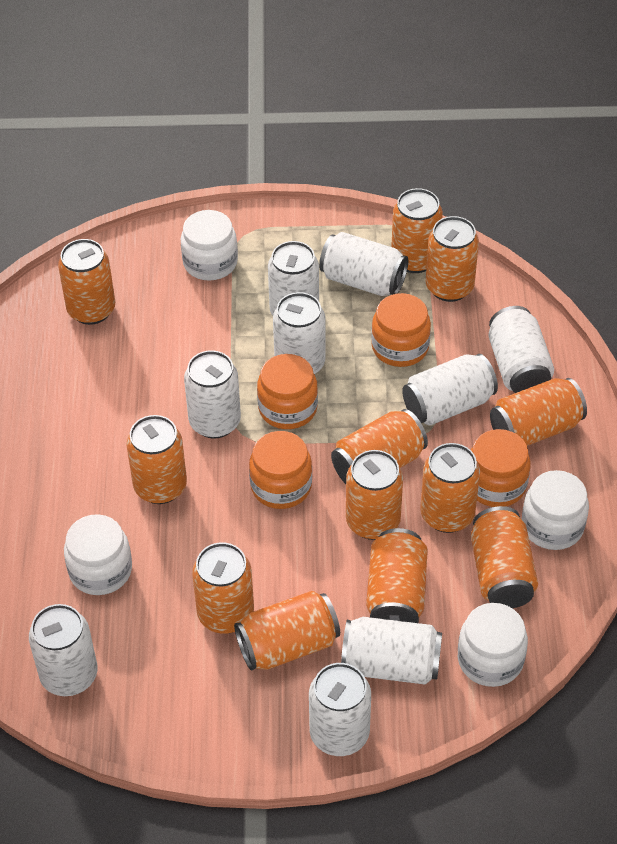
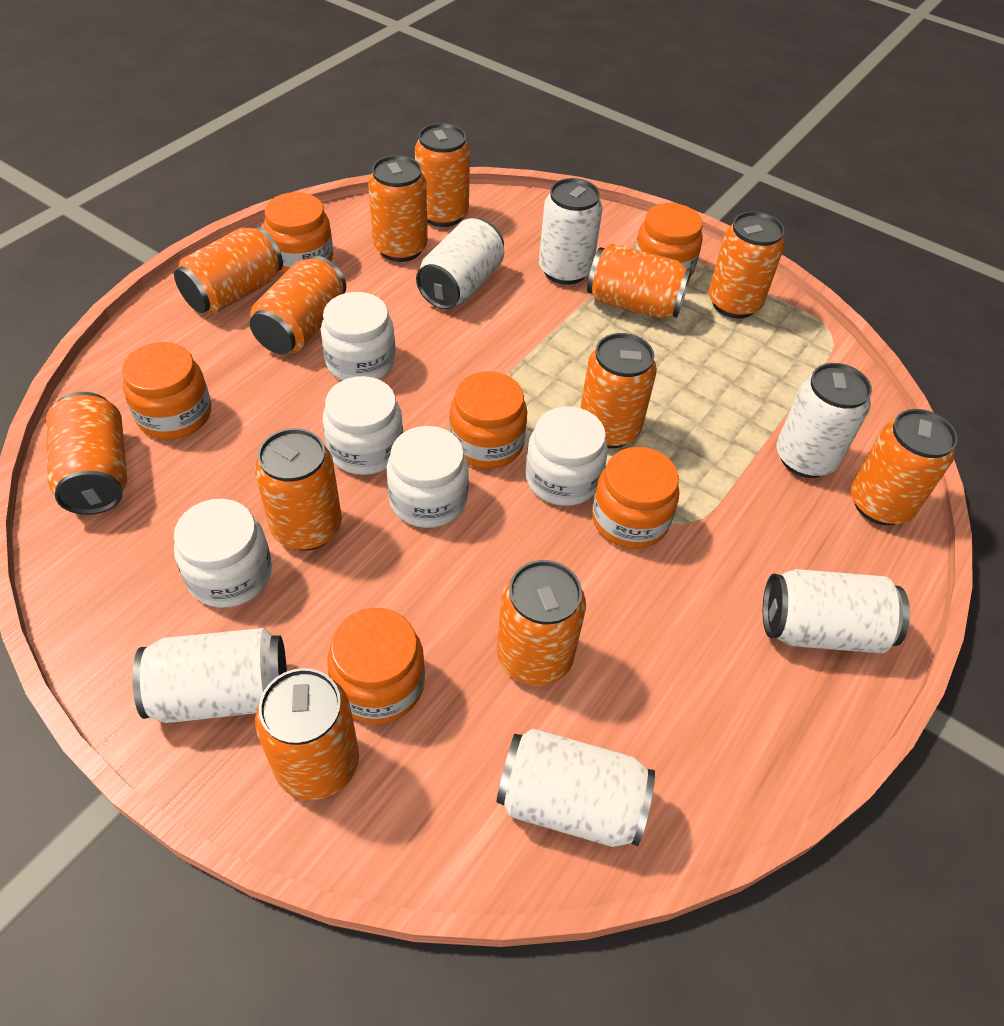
orange jar: 4 -> 6
white can: 9 -> 6
white jar: 4 -> 5

